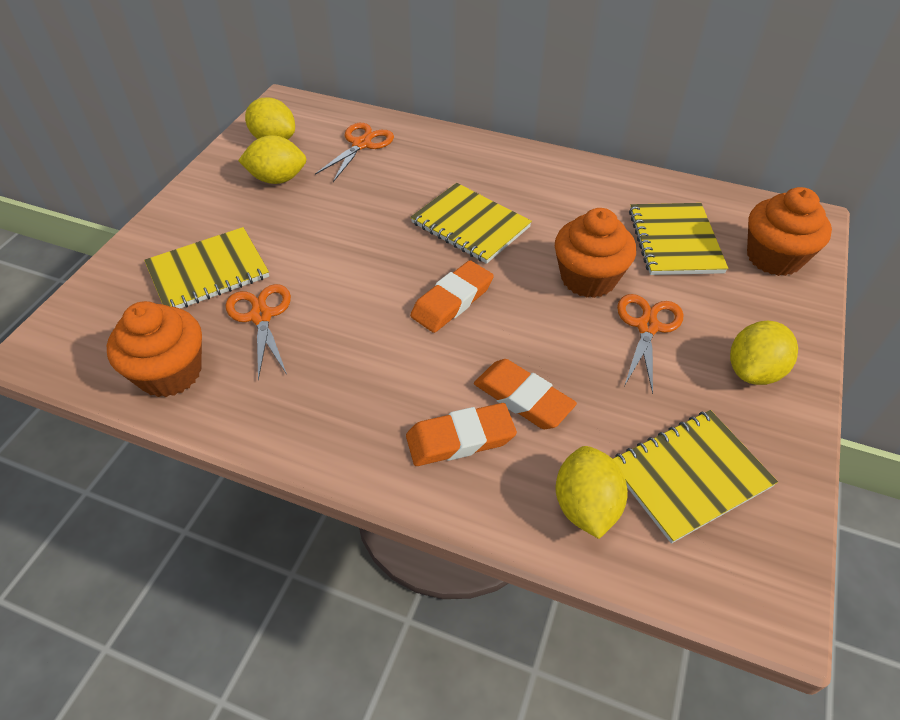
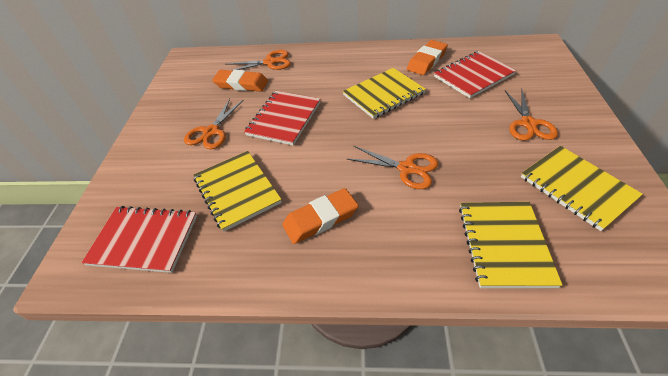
orange cupcake: 3 -> 0
orange scissors: 3 -> 4
red notebook: 0 -> 3
yellow lemon: 4 -> 0

